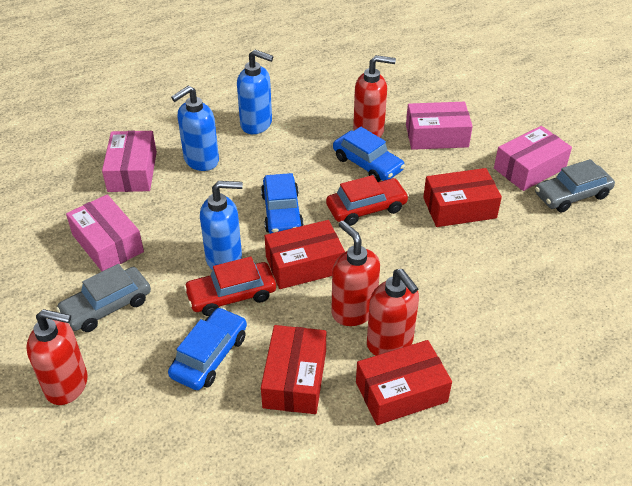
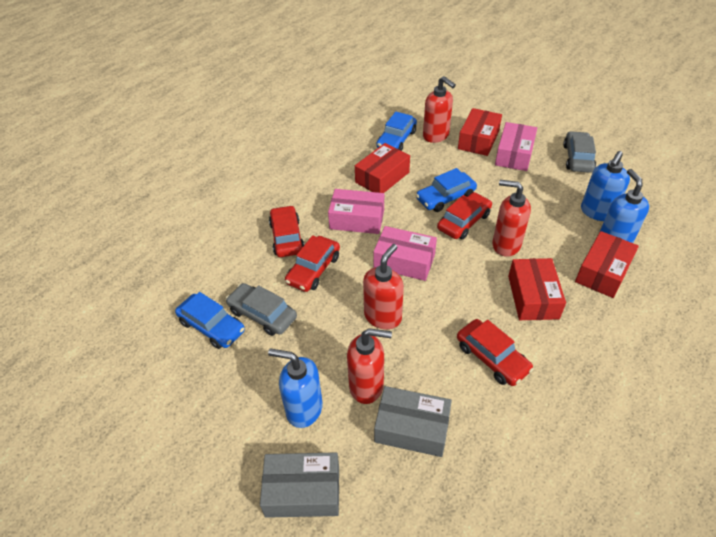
grey box: 0 -> 2
pink box: 4 -> 3
red car: 2 -> 4

